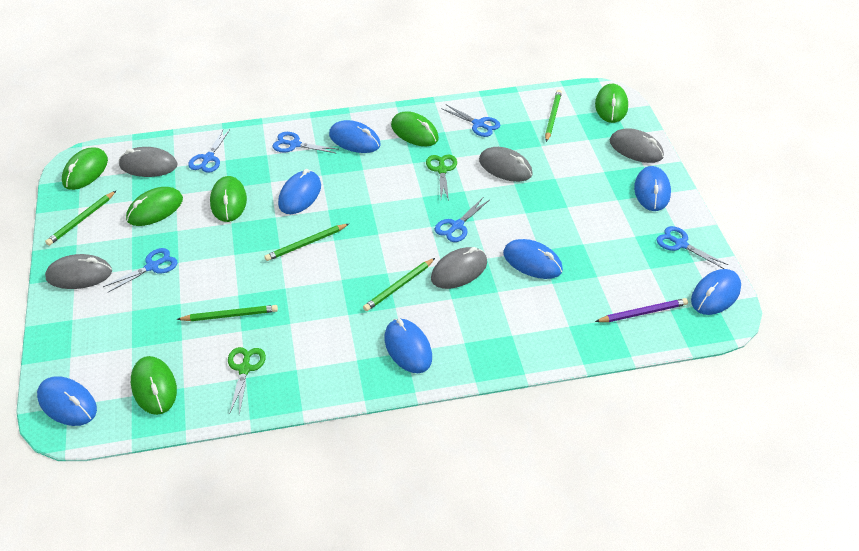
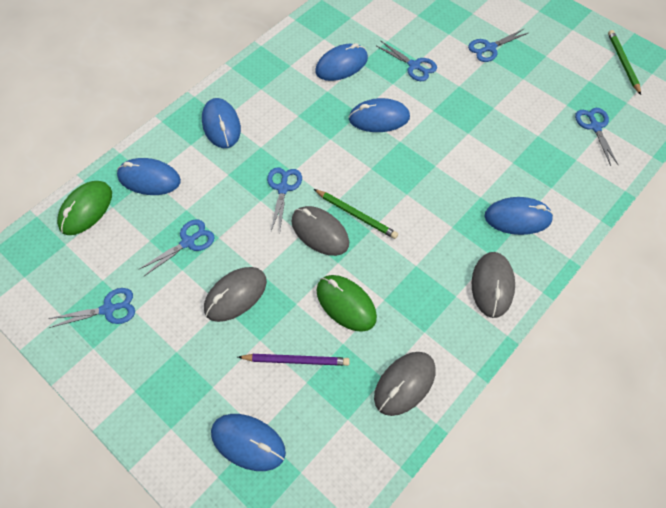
blue mouse: 7 -> 6
green mouse: 6 -> 2
green pencil: 5 -> 2
green scissors: 2 -> 0
grey mouse: 5 -> 4

